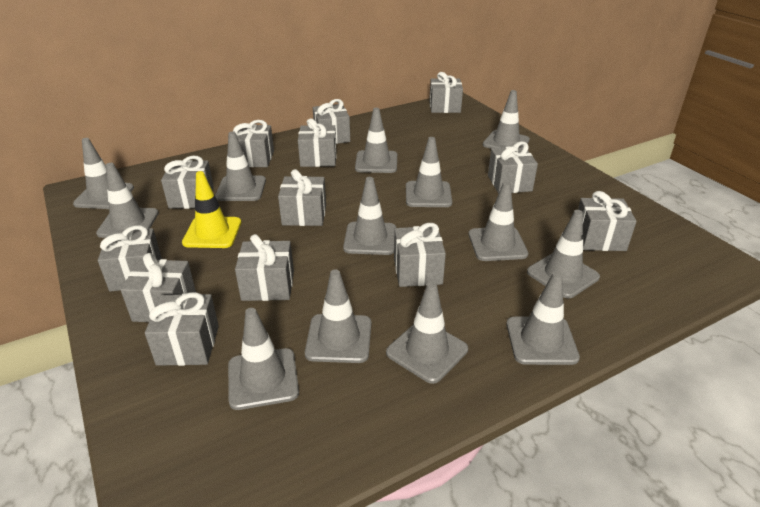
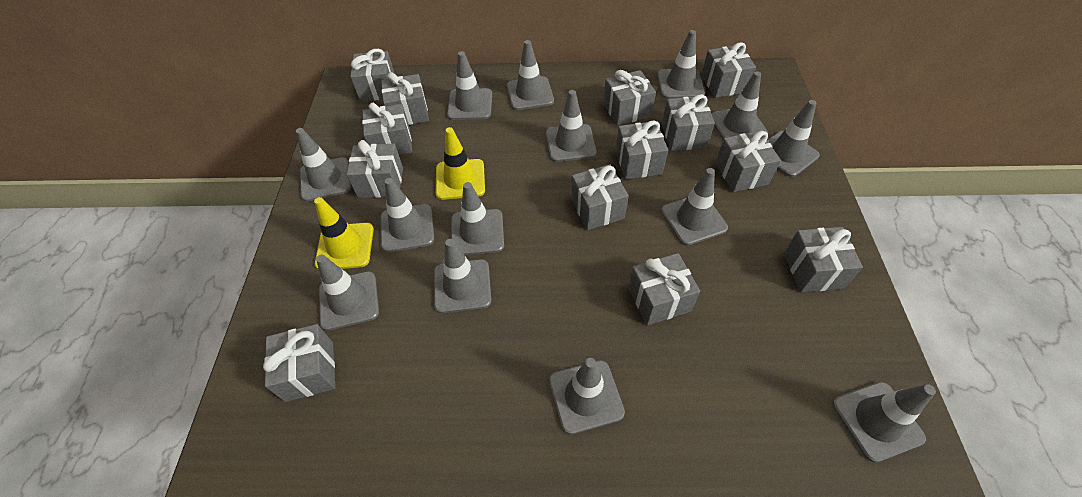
grey traffic cone: 13 -> 14
yellow traffic cone: 1 -> 2

